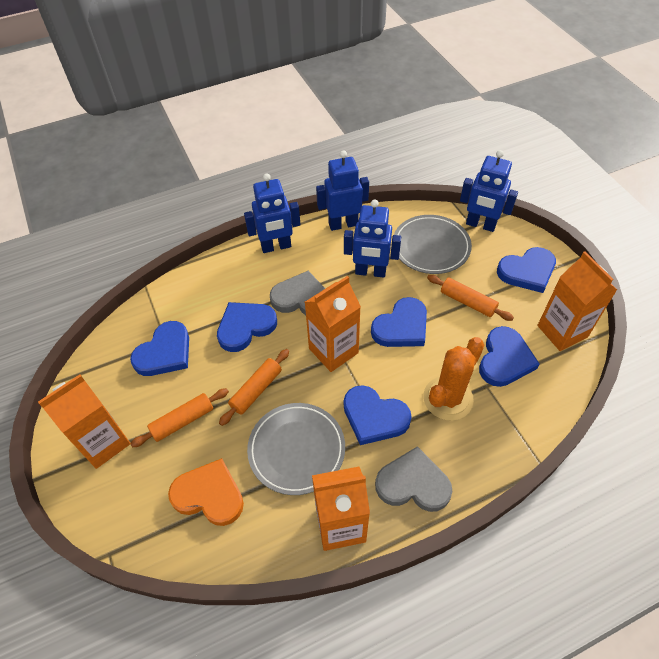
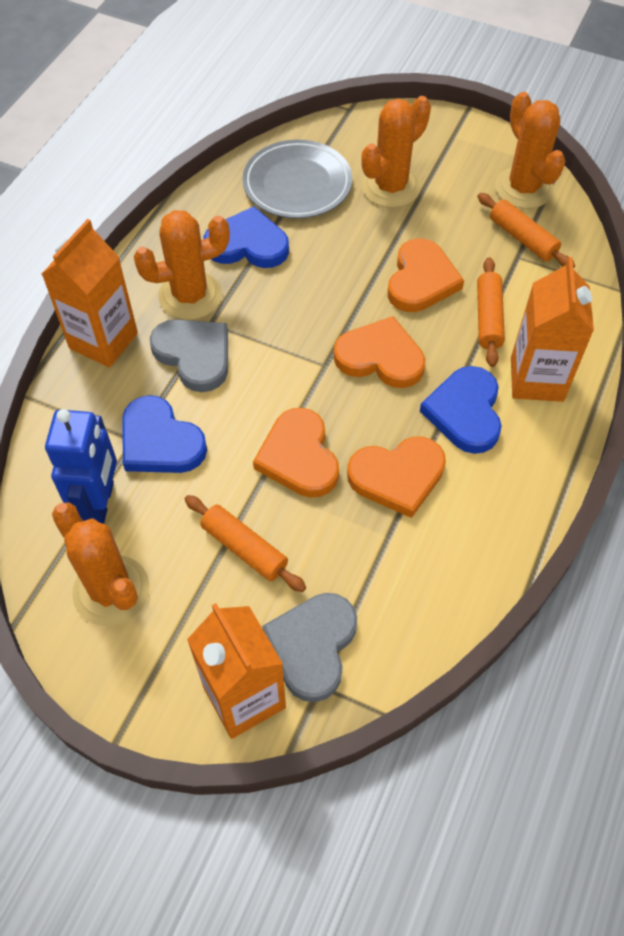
blue heart: 6 -> 3
blue robot: 4 -> 1
grey plate: 2 -> 1
orange cactus: 1 -> 4
orange carton: 4 -> 3
orange heart: 1 -> 4

